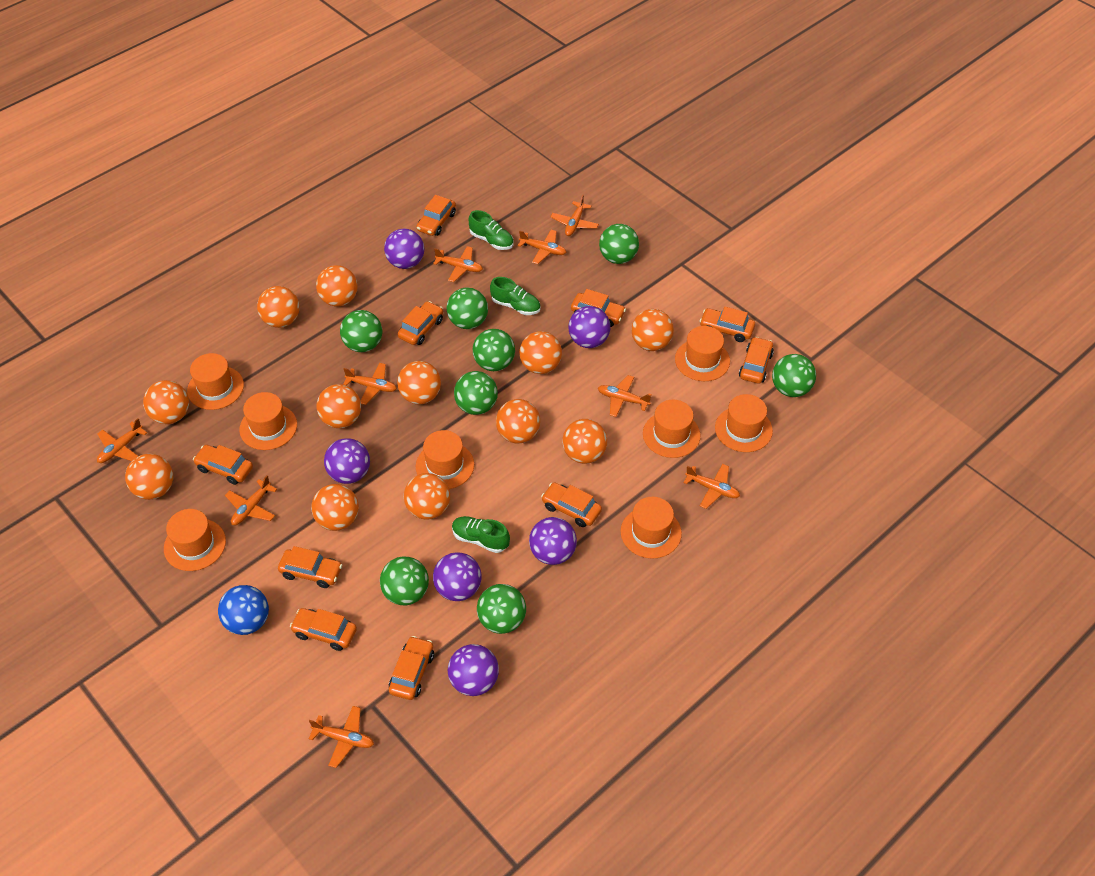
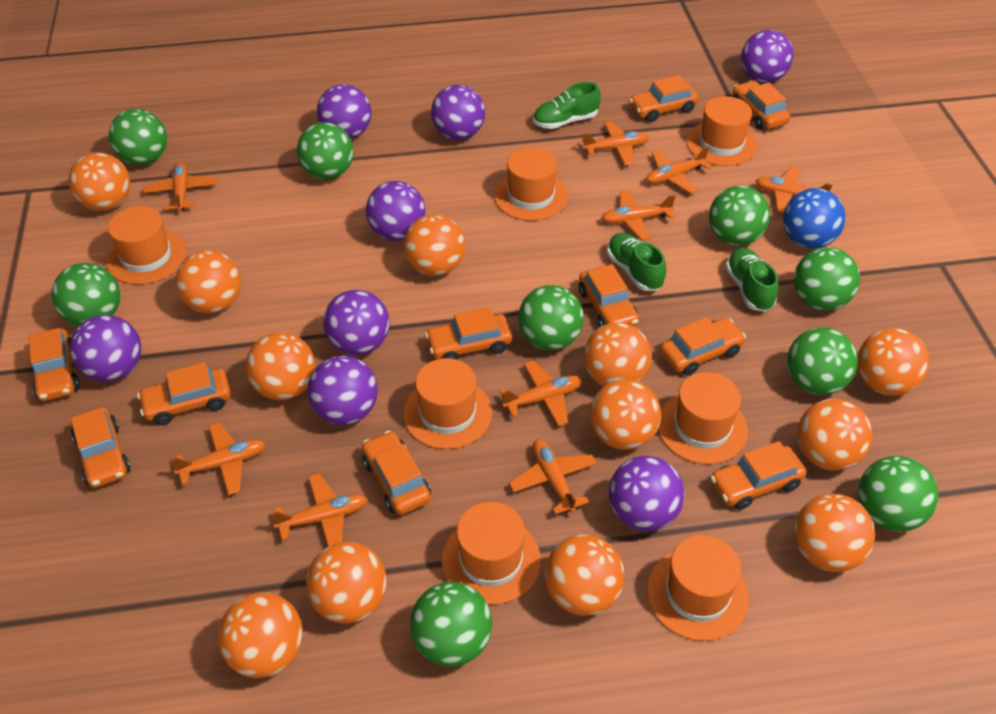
green ball: 8 -> 9
orange hat: 8 -> 7
purple ball: 6 -> 8

